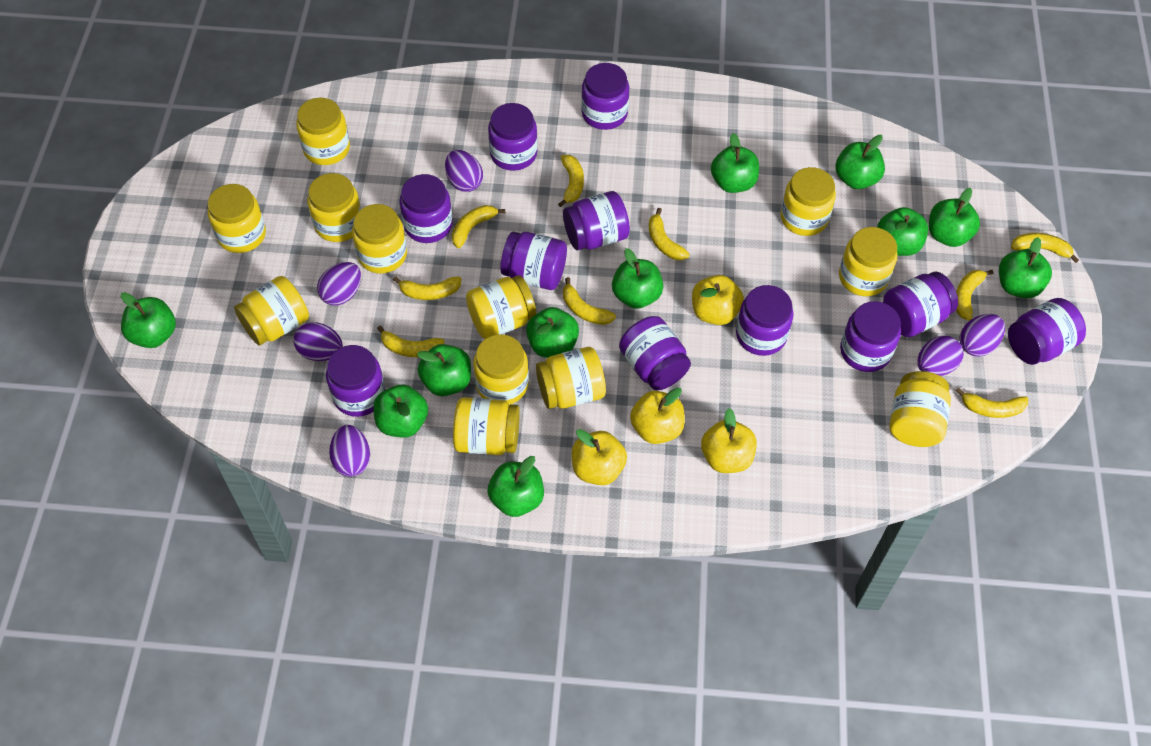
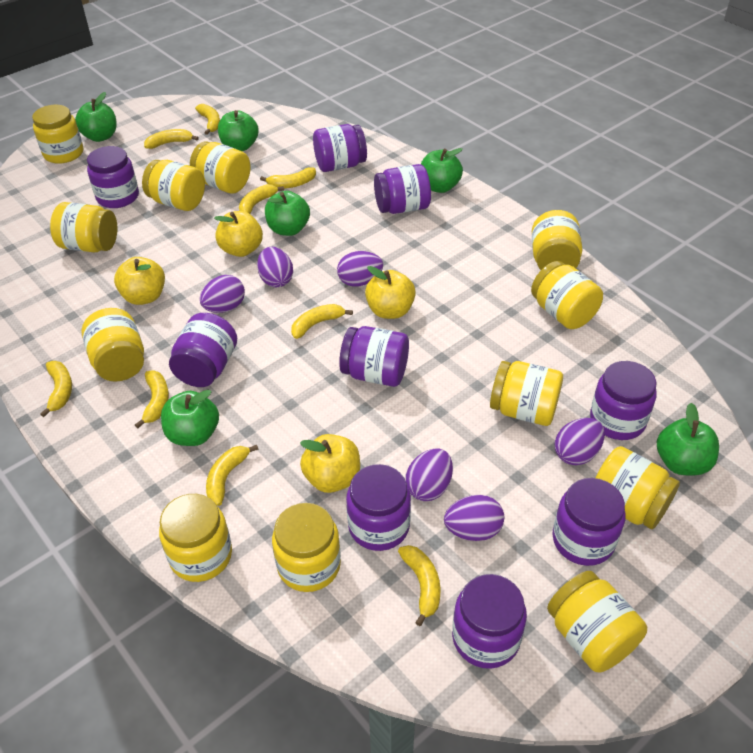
green apple: 11 -> 6
purple jar: 11 -> 9

